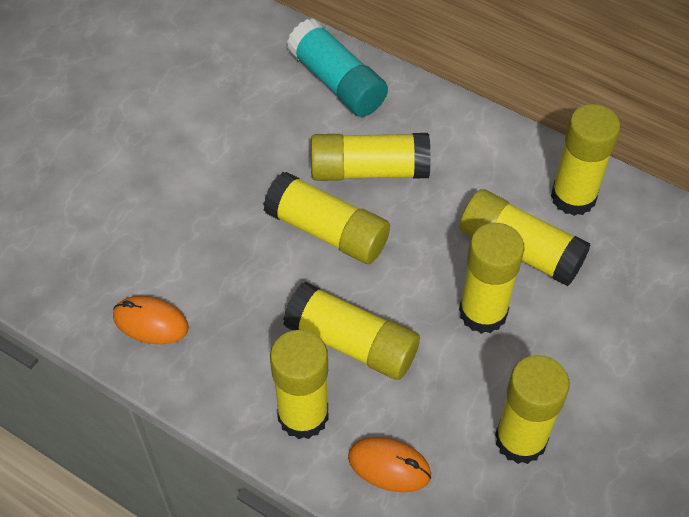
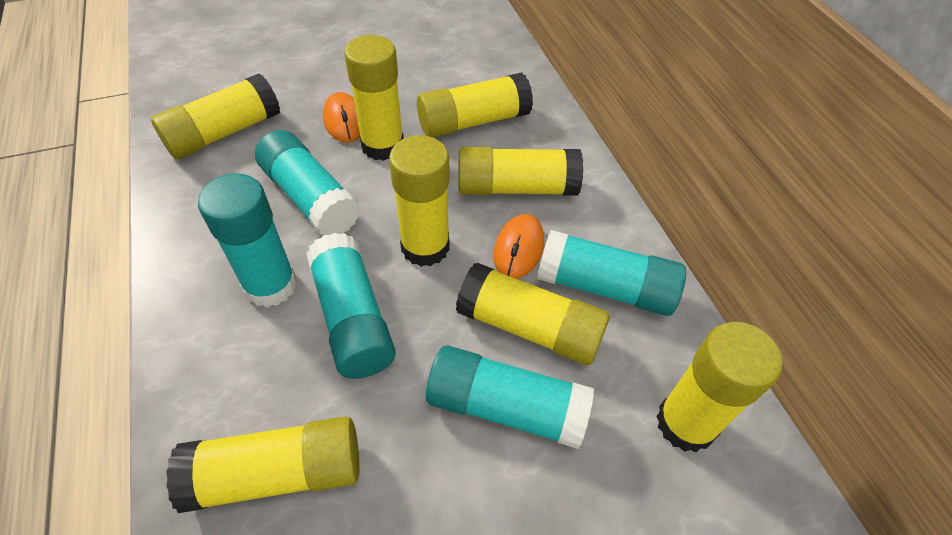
turquoise glue stick: 1 -> 5

